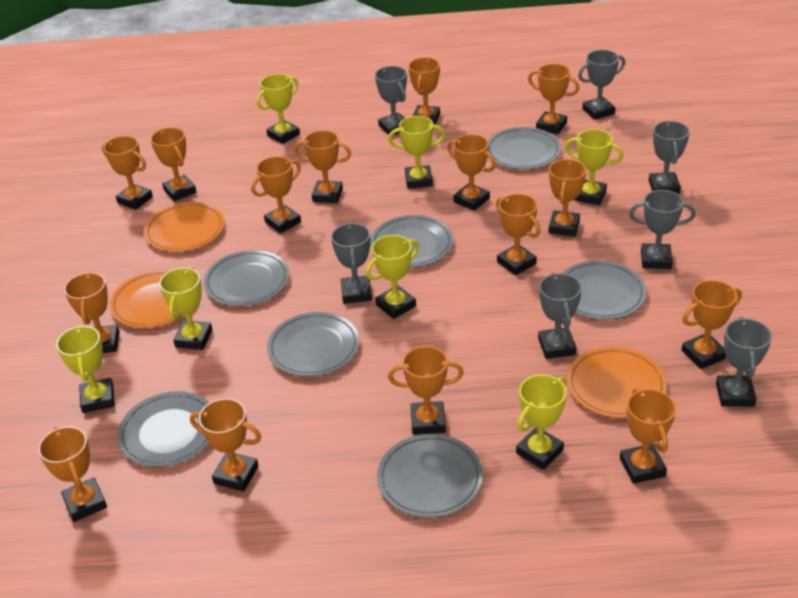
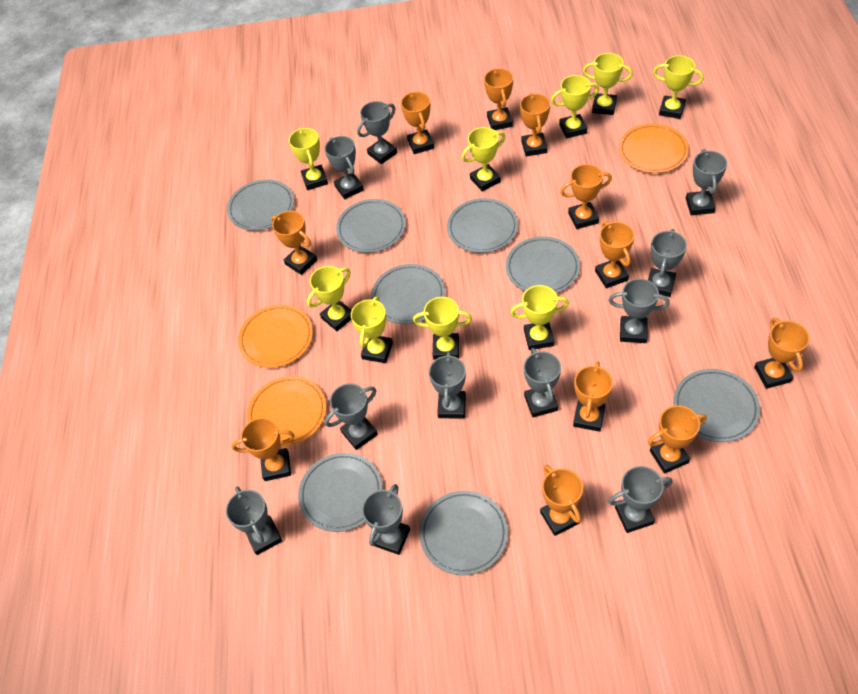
grey plate: 7 -> 8
grey trophy: 7 -> 11
orange trophy: 15 -> 11
yellow trophy: 7 -> 9

